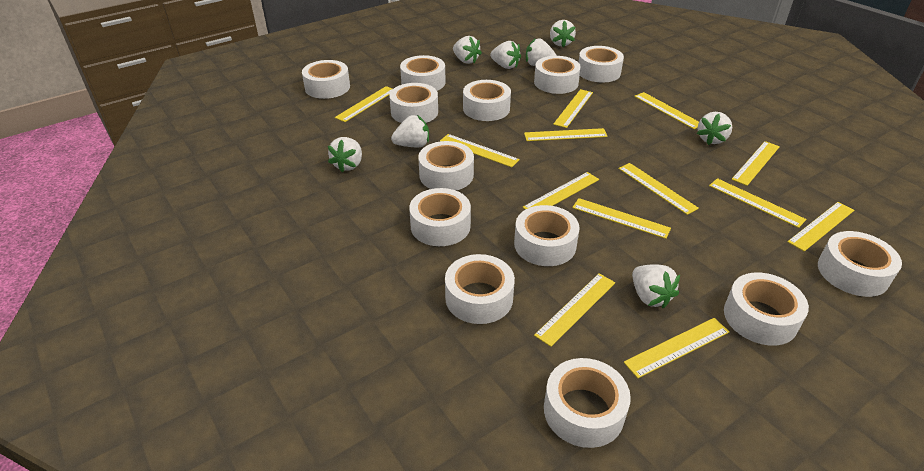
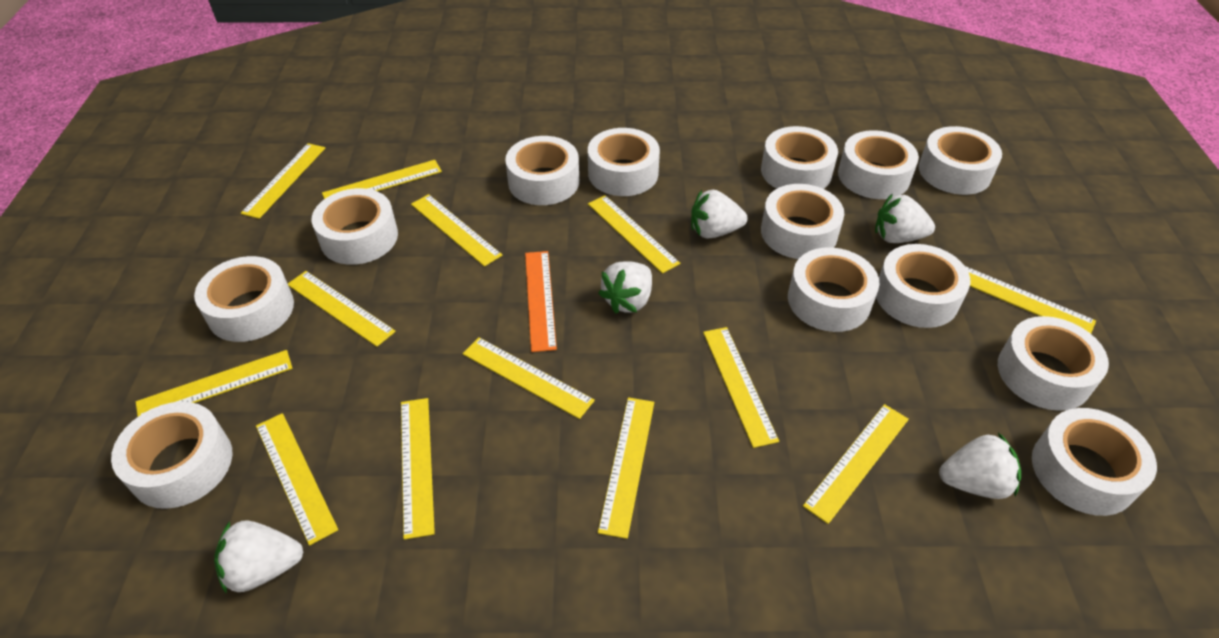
orange ruler: 0 -> 1
white strawberry: 8 -> 5

